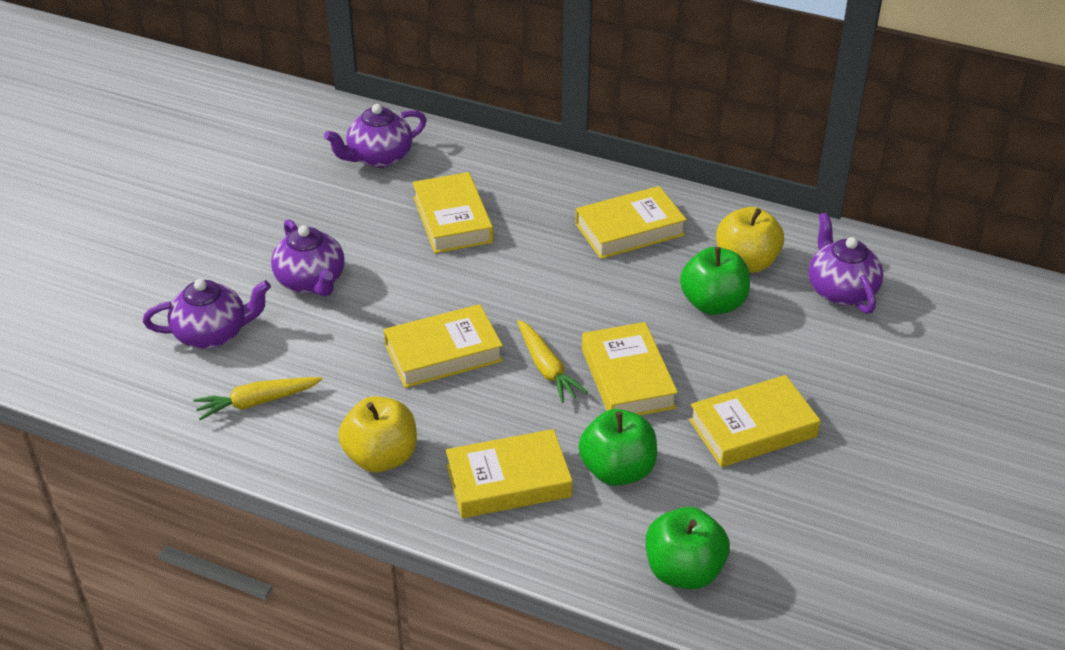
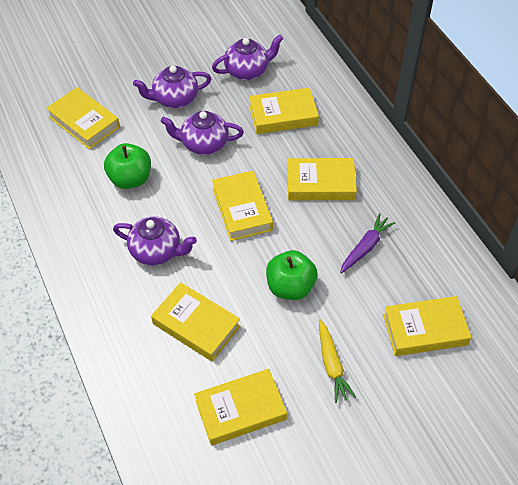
green apple: 3 -> 2
purple carrot: 0 -> 1
yellow apple: 2 -> 0
yellow book: 6 -> 7
yellow carrot: 2 -> 1

